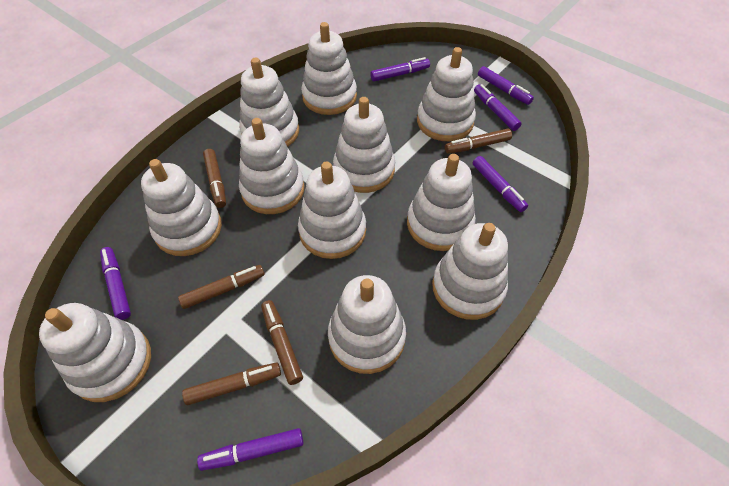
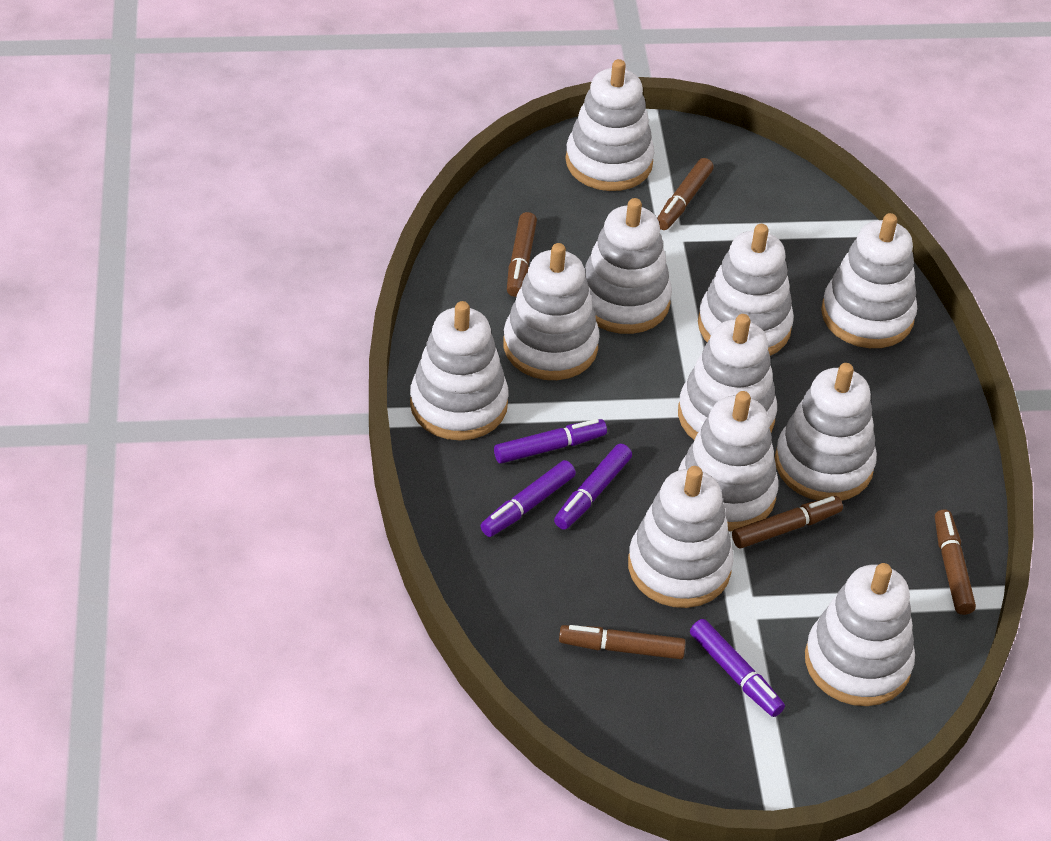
purple marker: 6 -> 4

